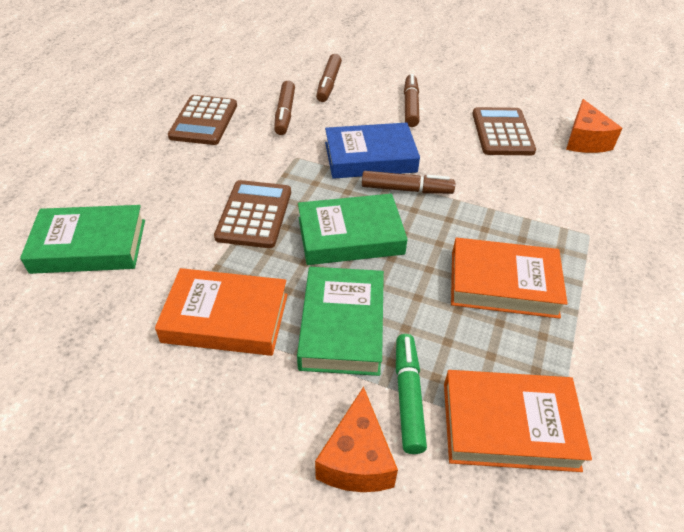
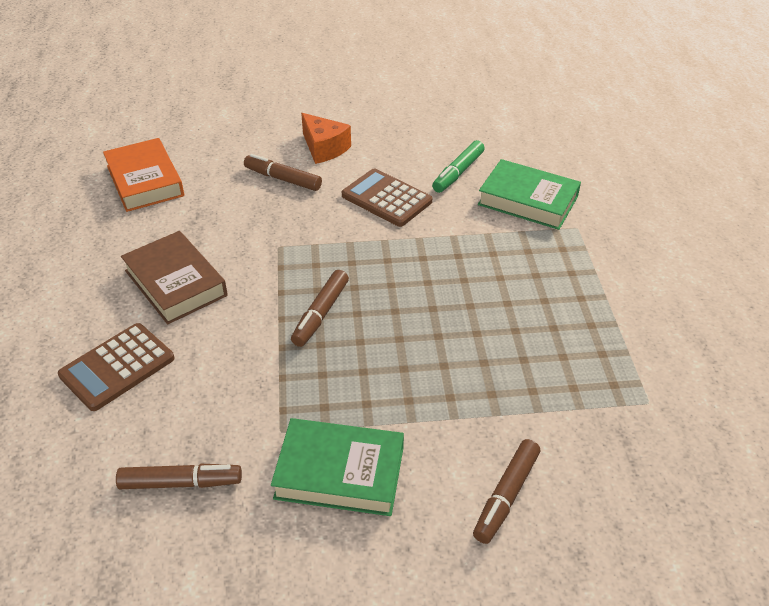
blue book: 1 -> 0
brown book: 0 -> 1
brown calculator: 3 -> 2
green book: 3 -> 2
orange book: 3 -> 1
orange cheese: 2 -> 1

